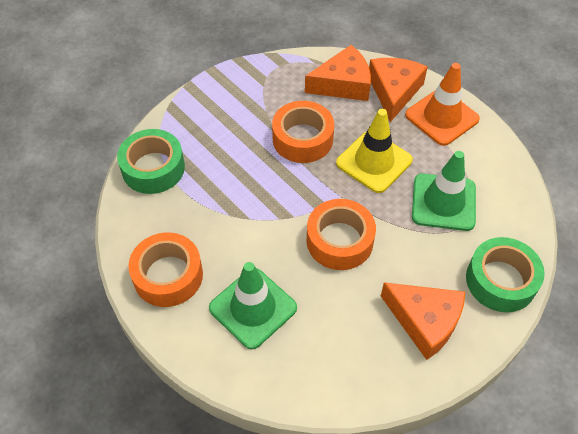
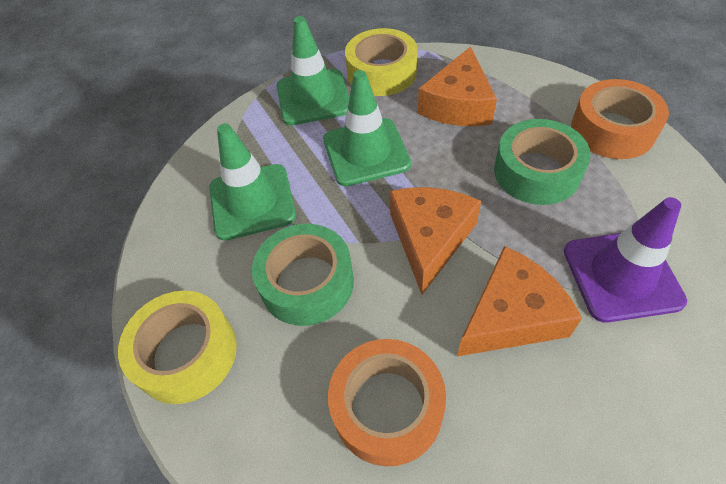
green traffic cone: 2 -> 3
orange tape: 3 -> 2
orange traffic cone: 1 -> 0
purple traffic cone: 0 -> 1
yellow tape: 0 -> 2
yellow traffic cone: 1 -> 0

